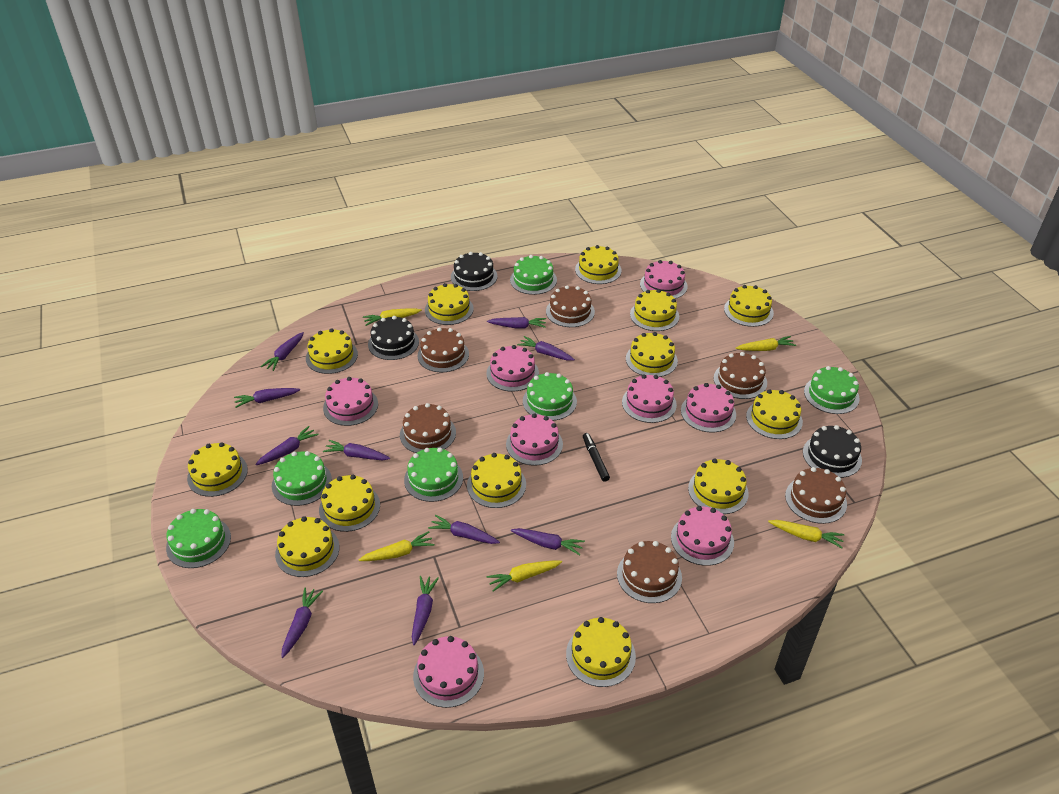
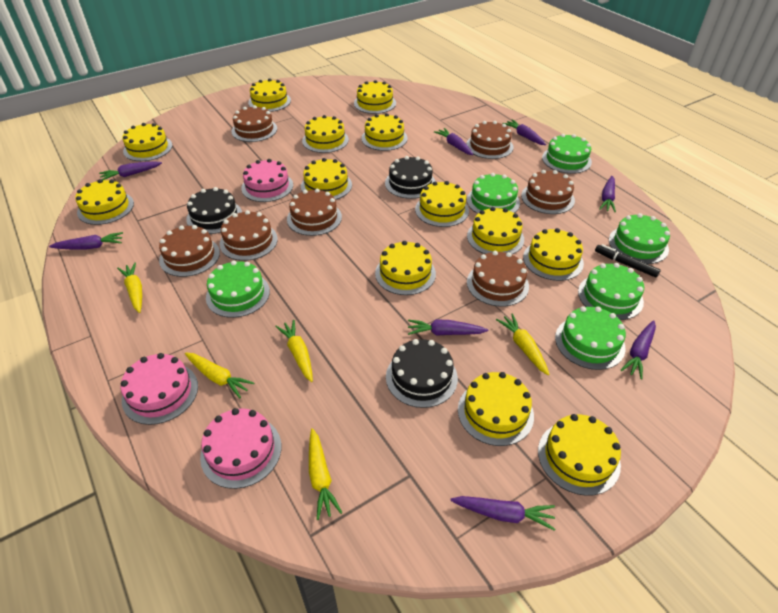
brown cake: 6 -> 7
pink cake: 8 -> 3
purple carrot: 10 -> 8

